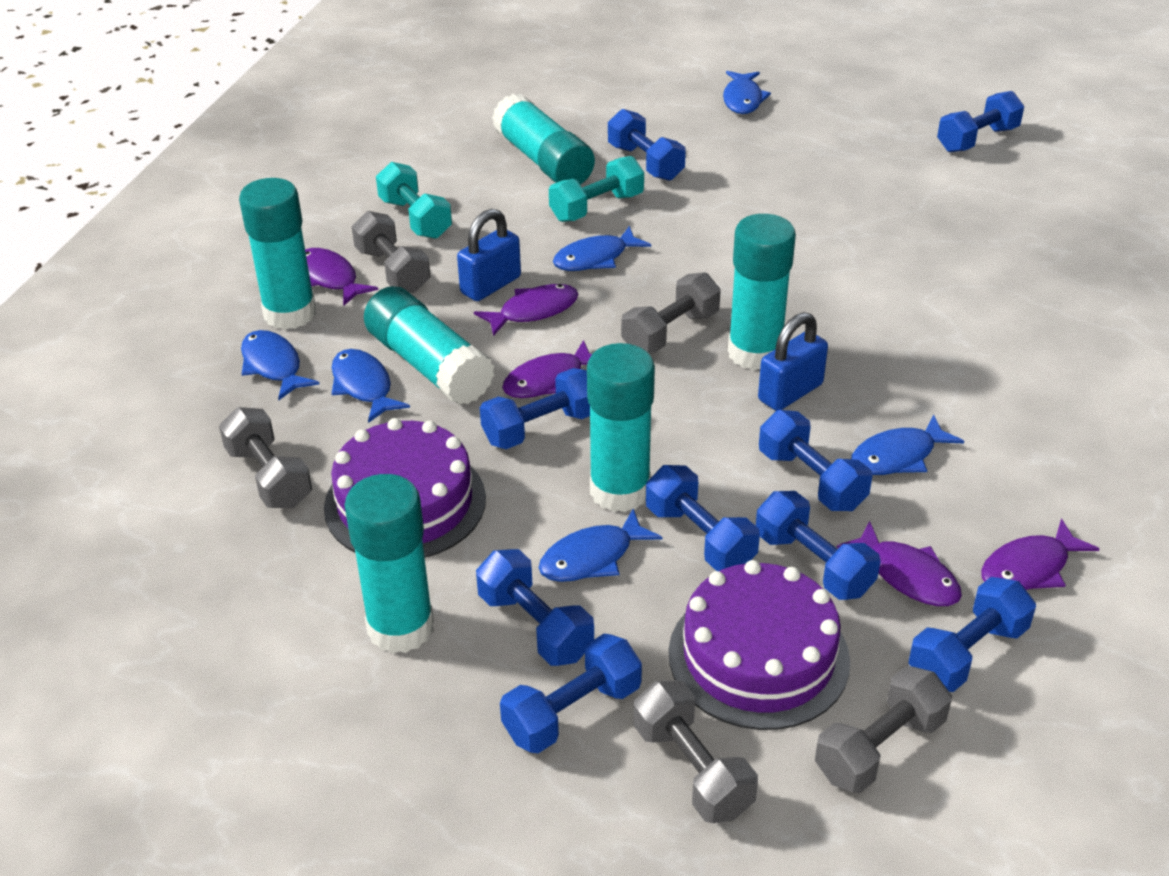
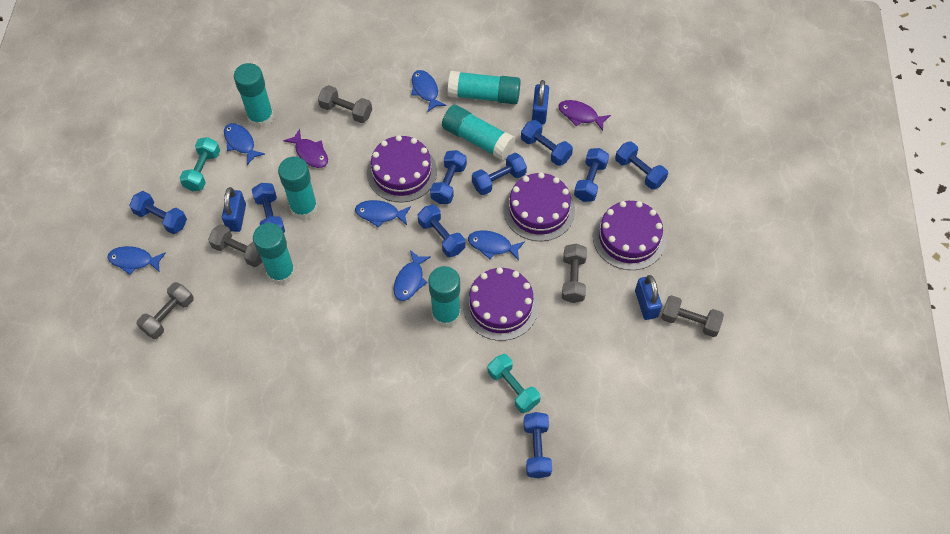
blue padlock: 2 -> 3
purple cake: 2 -> 4
purple fish: 5 -> 2

